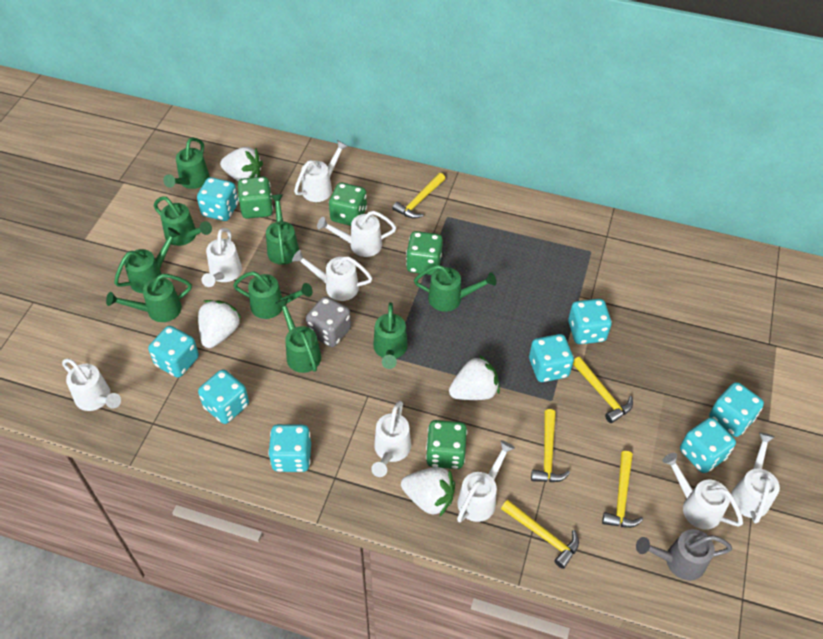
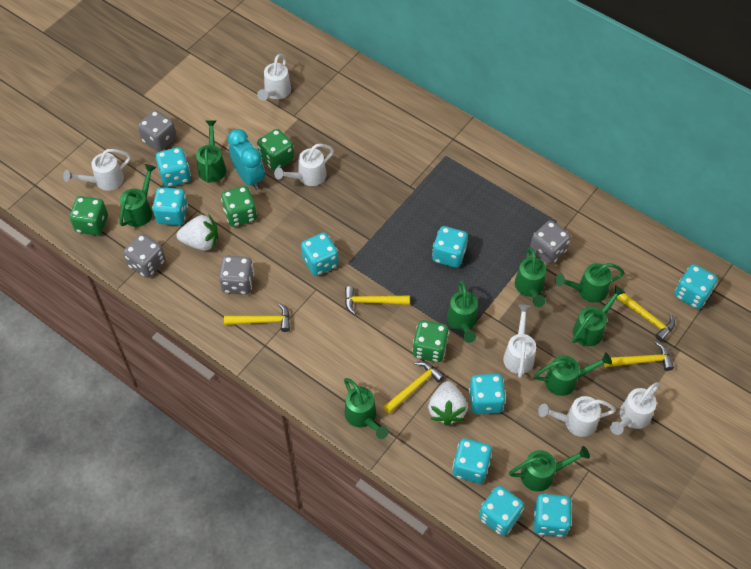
grey dice: 1 -> 4
grey watering can: 1 -> 0
turquoise clock: 0 -> 1
turquoise dice: 8 -> 9
white strawberry: 4 -> 2
white watering can: 9 -> 6

